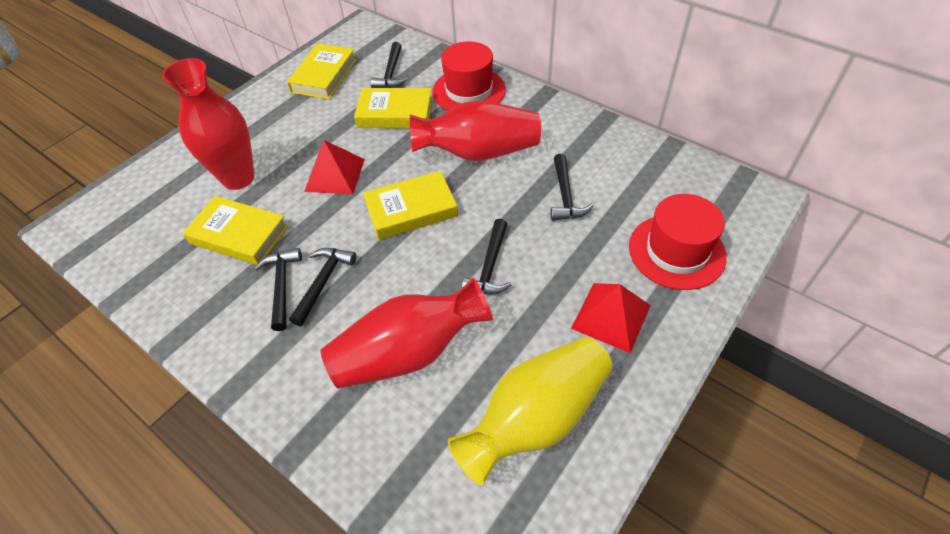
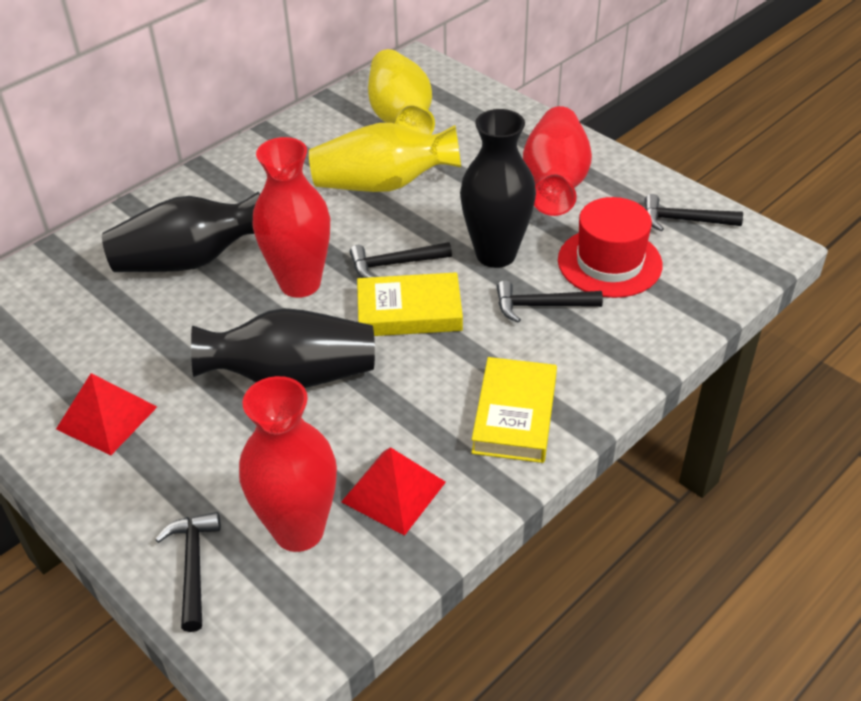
black hammer: 5 -> 4
black vase: 0 -> 3
red hat: 2 -> 1
yellow book: 4 -> 2
yellow vase: 1 -> 2

